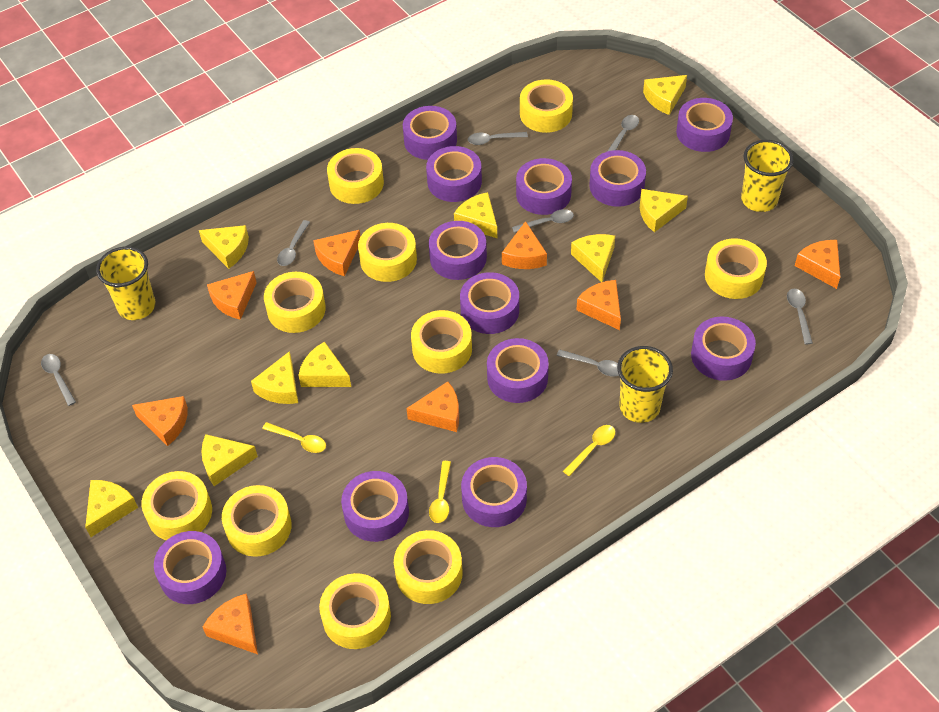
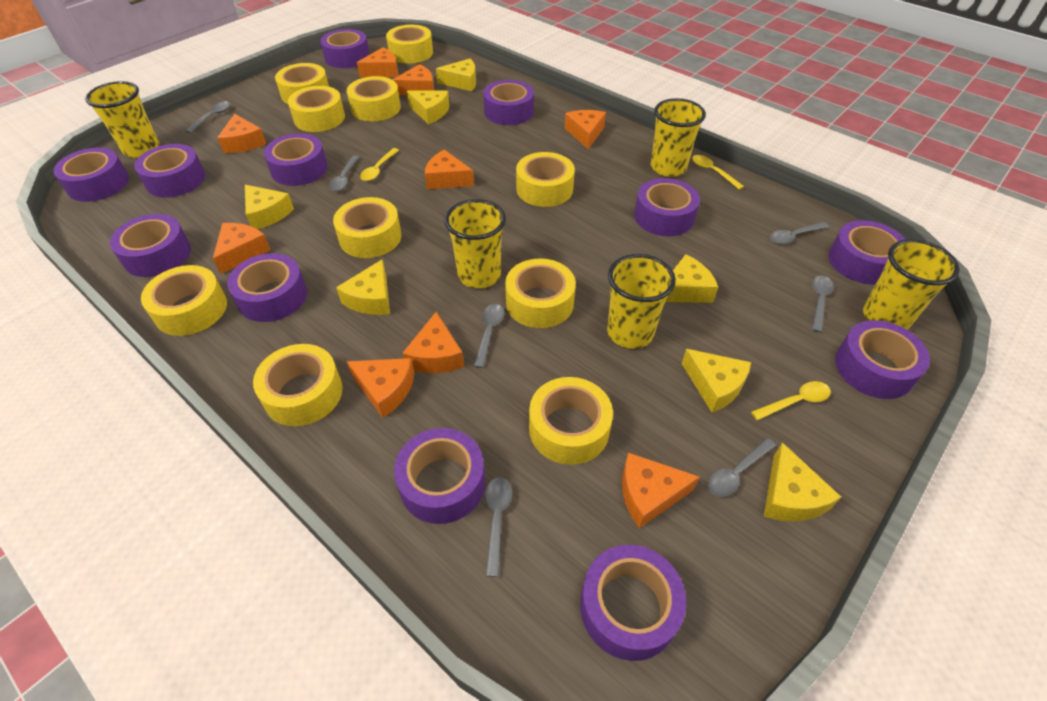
orange cheese: 8 -> 9
yellow cheese: 9 -> 7
yellow cup: 3 -> 5

